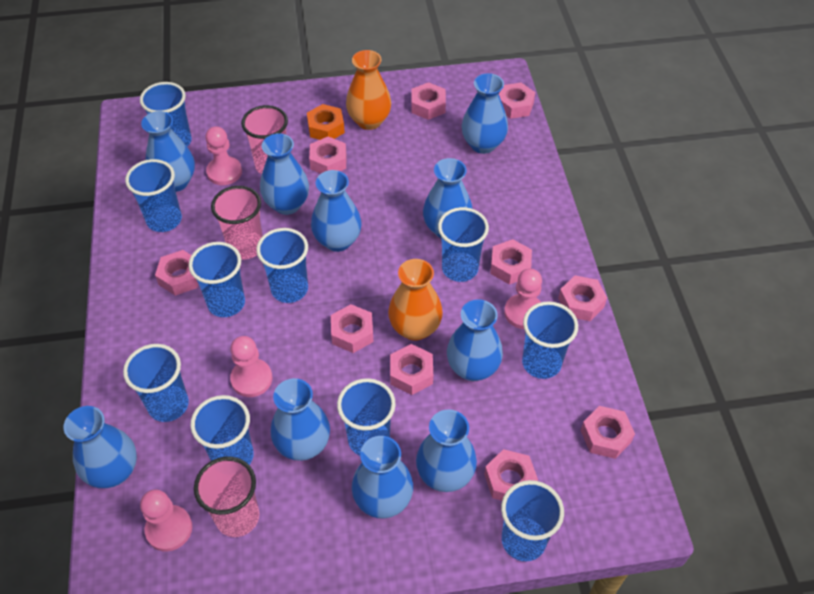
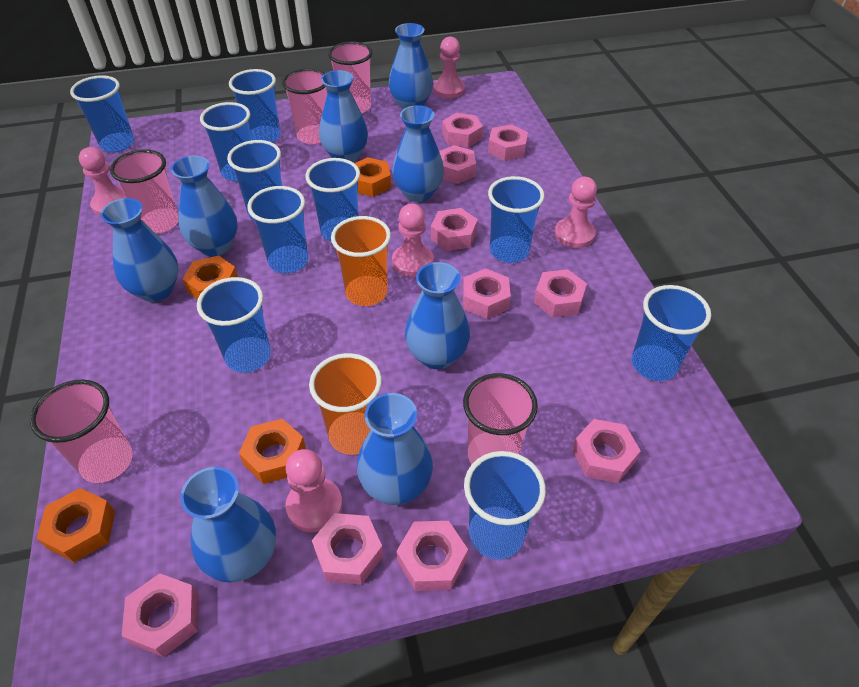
blue vase: 10 -> 8
orange cup: 0 -> 2
orange nut: 1 -> 4
orange vase: 2 -> 0
pink cup: 3 -> 5
pink pawn: 4 -> 5

